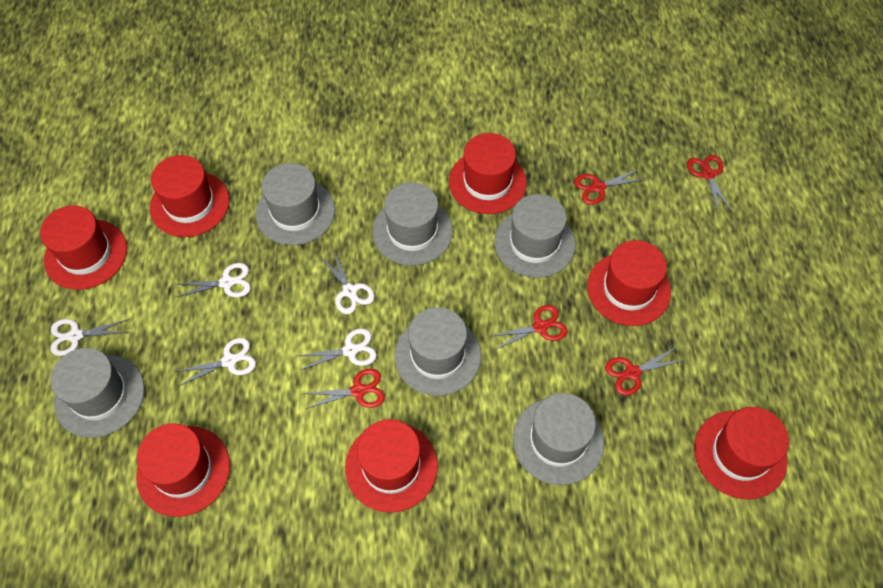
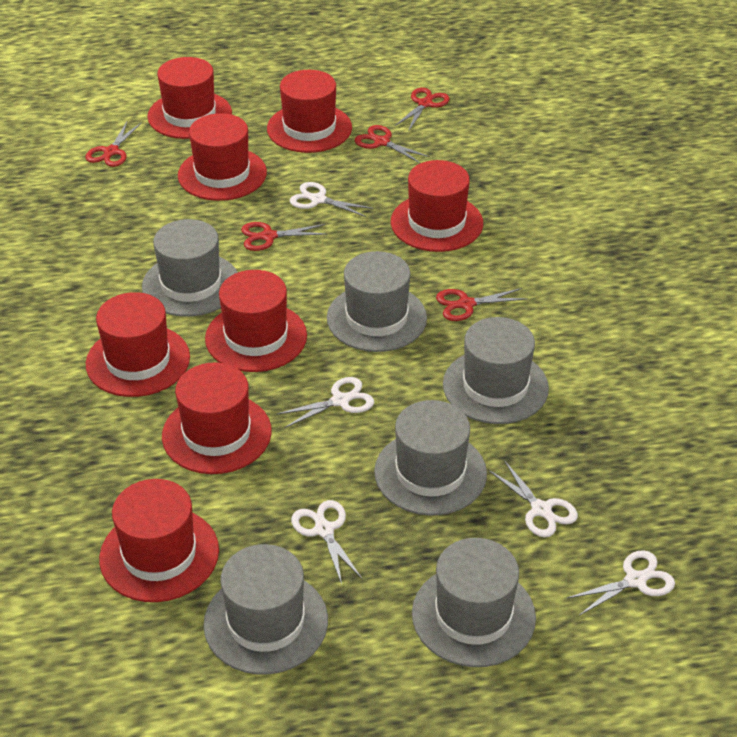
red hat: 7 -> 8

